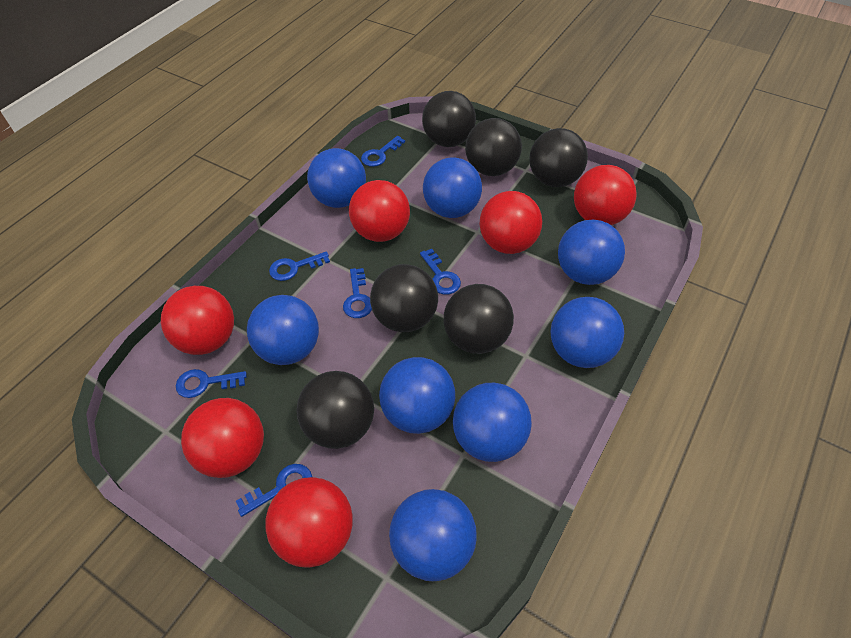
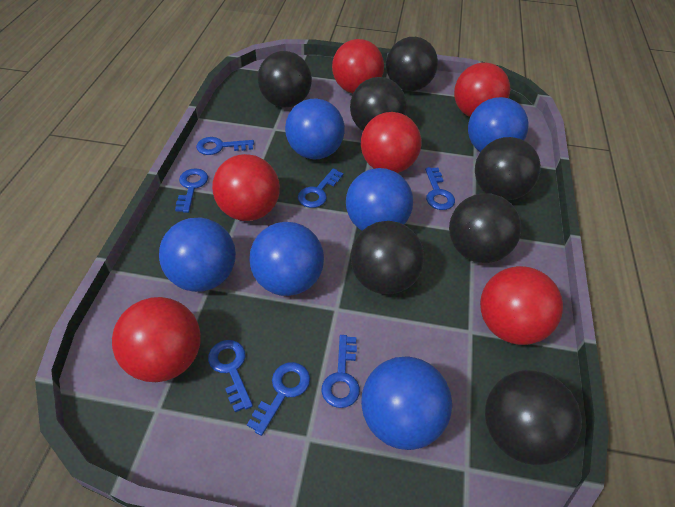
black ball: 6 -> 7
blue ball: 8 -> 6
blue key: 6 -> 7

